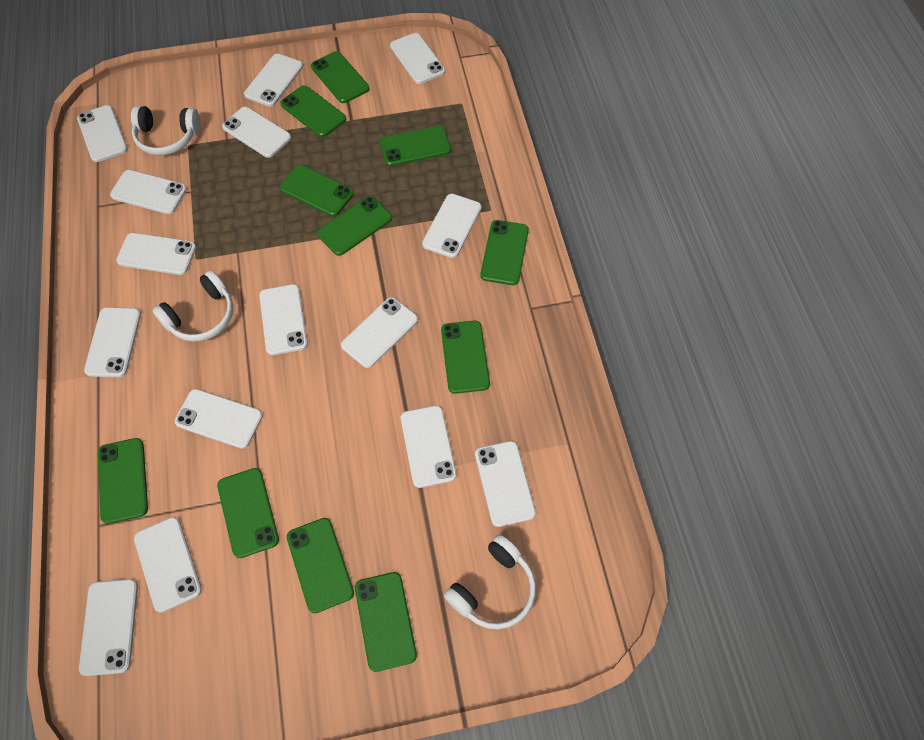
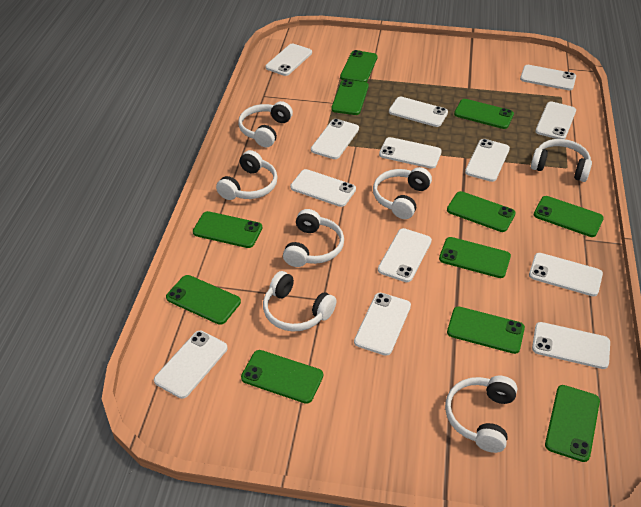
white headphones: 3 -> 7
white phone: 15 -> 13

